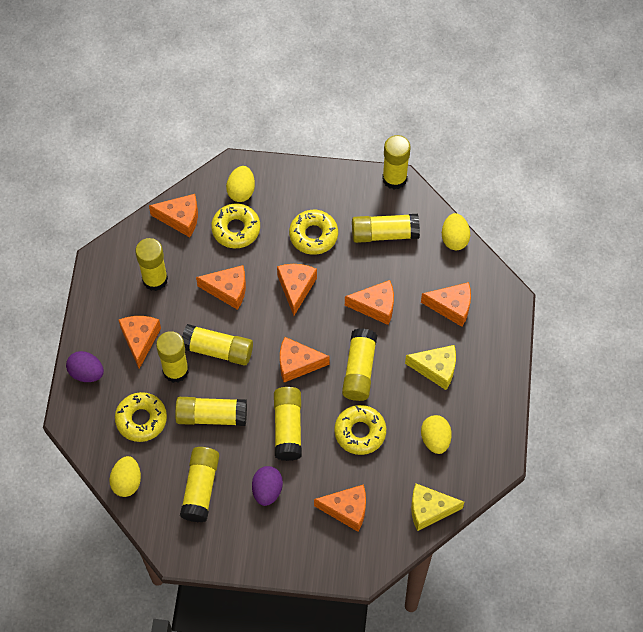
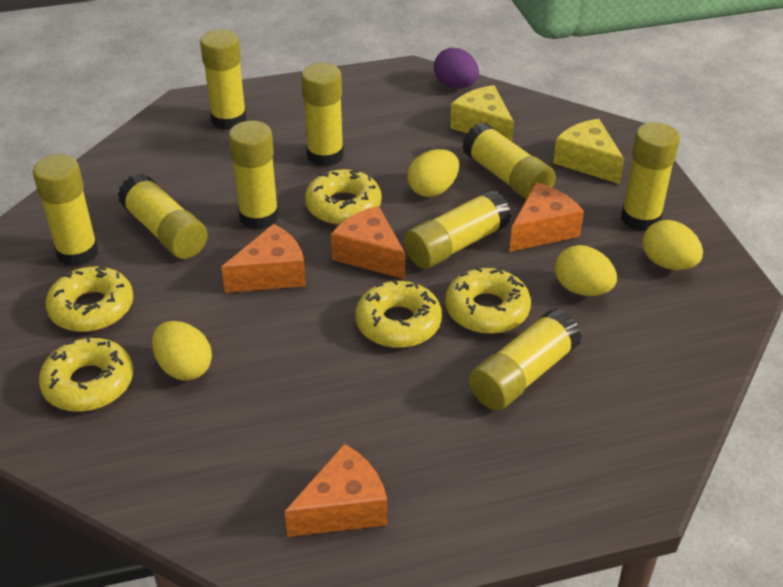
orange cheese: 8 -> 4
purple egg: 2 -> 1
yellow donut: 4 -> 5

